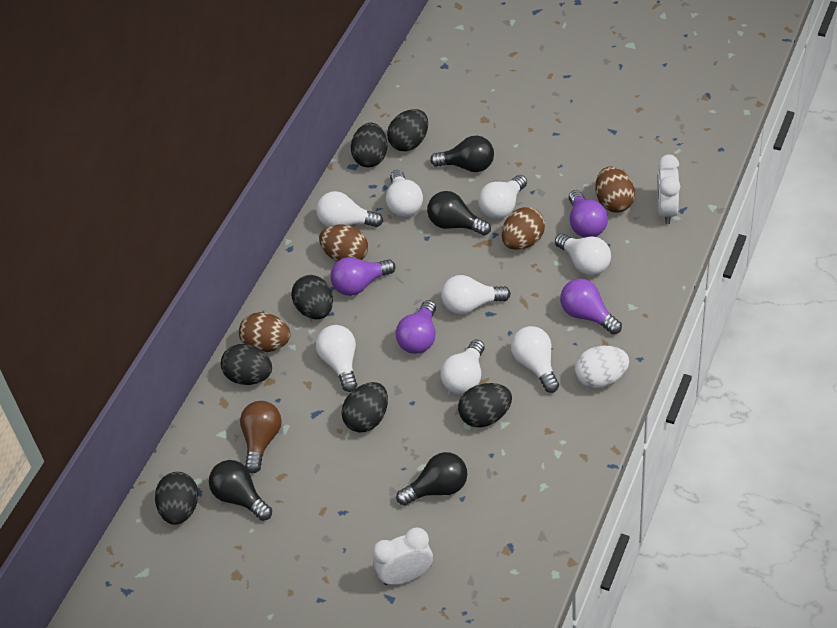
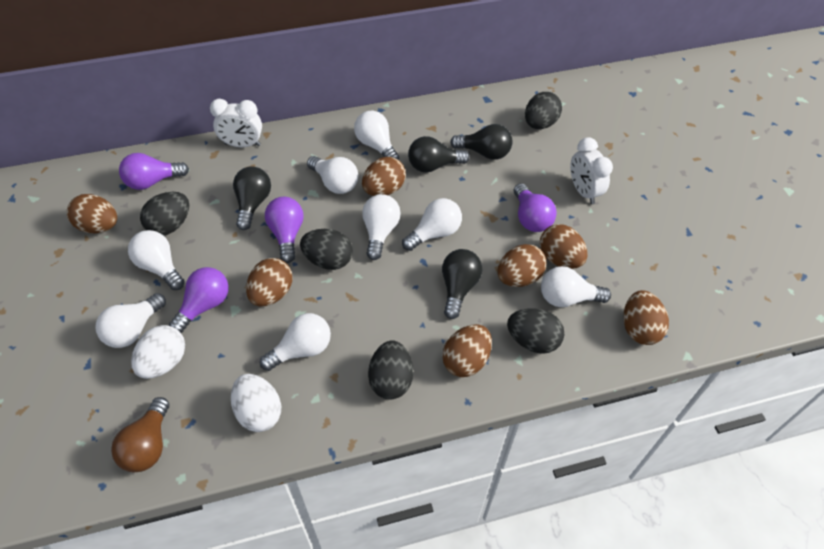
black egg: 7 -> 5
brown egg: 4 -> 7
white egg: 1 -> 2

